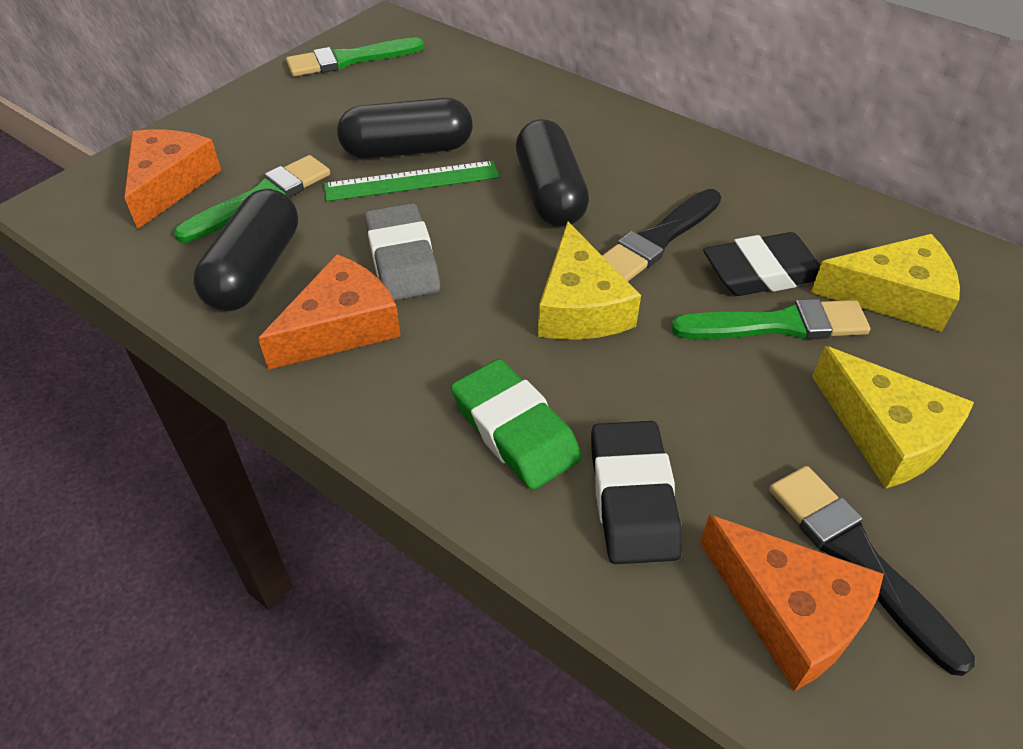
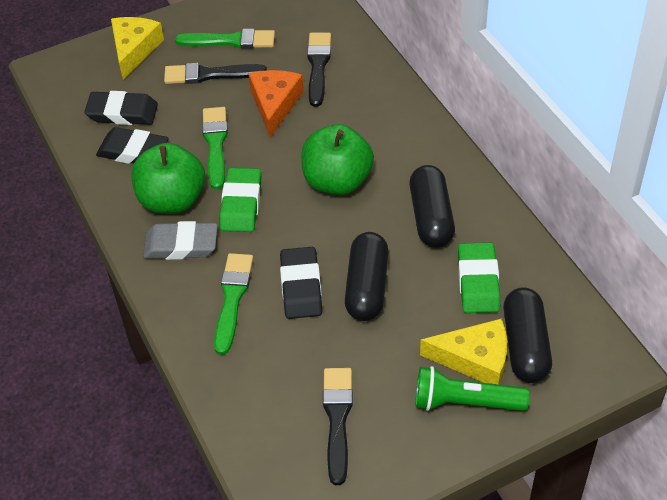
black brush: 2 -> 3
black eraser: 2 -> 3
green apple: 0 -> 2
green eraser: 1 -> 2
green flashlight: 0 -> 1
green ruler: 1 -> 0
orange cheese: 3 -> 1
yellow cheese: 3 -> 2

